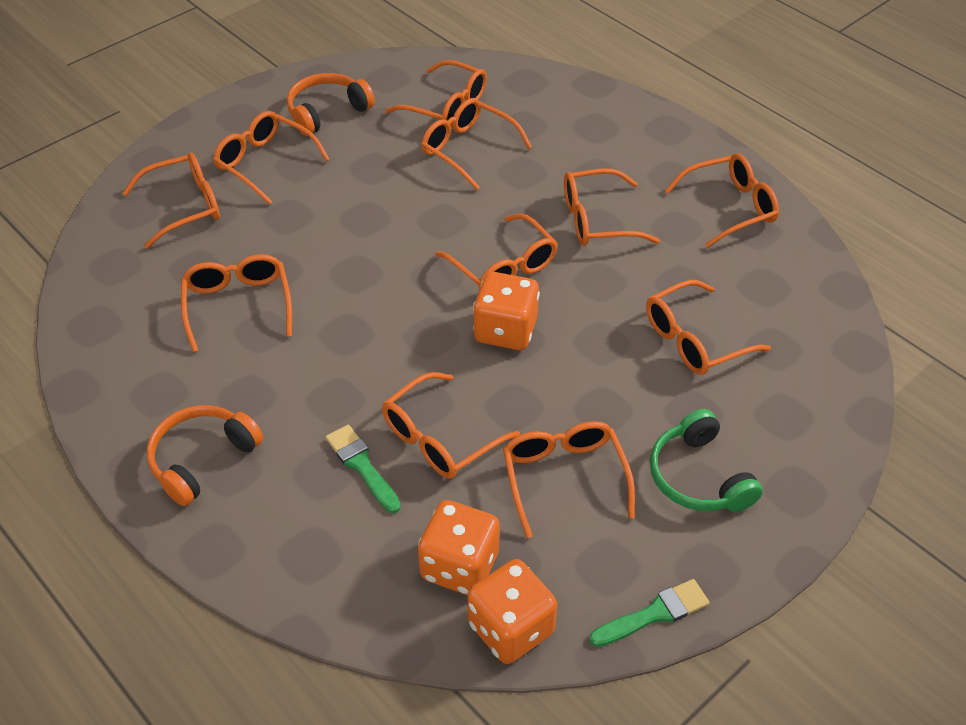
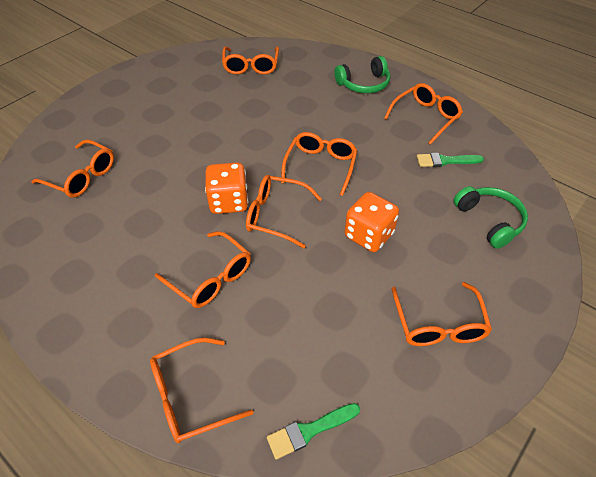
green headphones: 1 -> 2
orange dice: 3 -> 2
orange glasses: 11 -> 8
orange headphones: 2 -> 0

